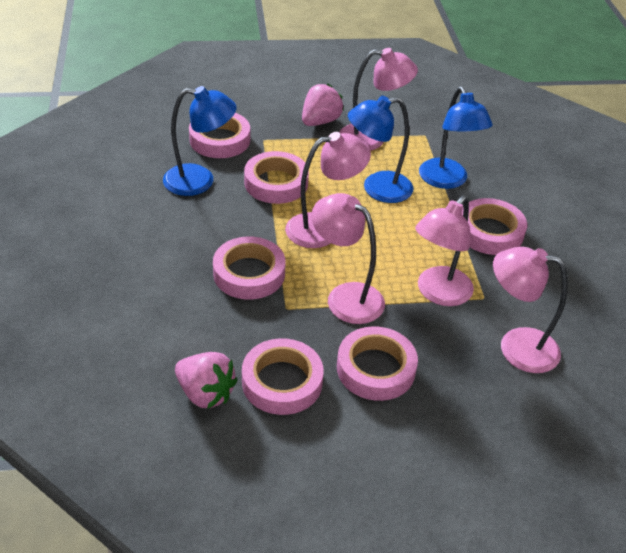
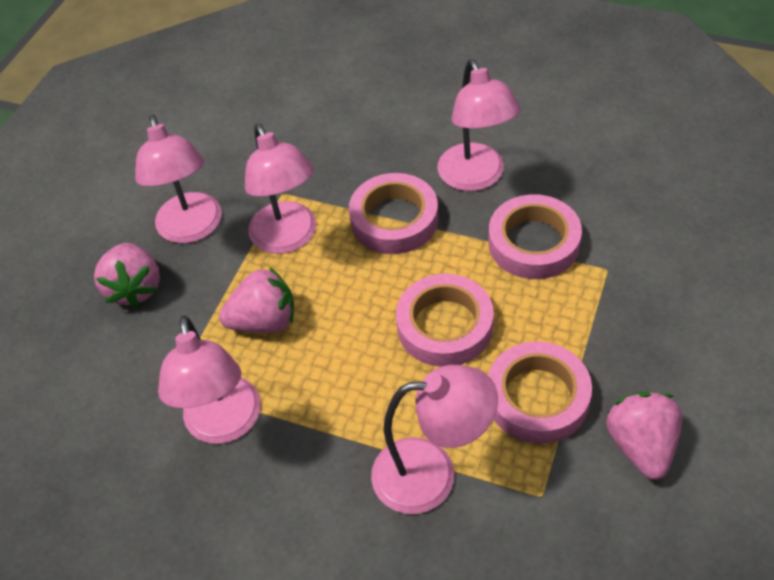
blue lamp: 3 -> 0
pink strawberry: 2 -> 3
pink tape: 6 -> 4

